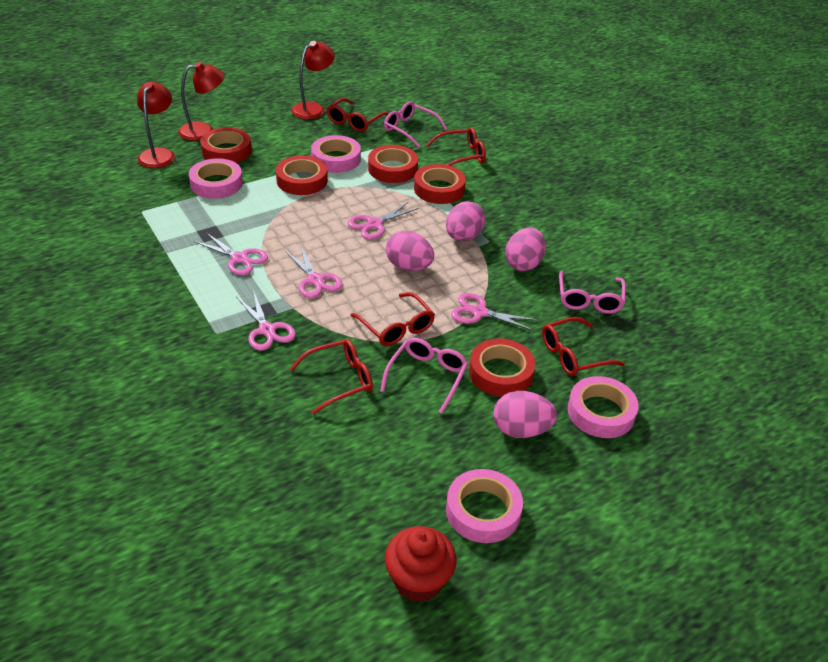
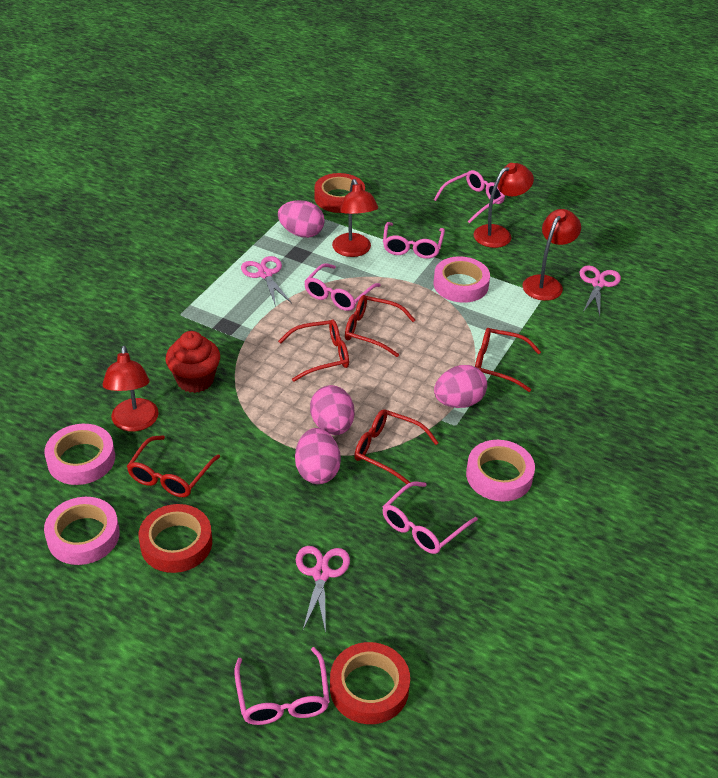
pink glasses: 3 -> 5
pink scissors: 5 -> 3
red lamp: 3 -> 4
red tape: 5 -> 3

